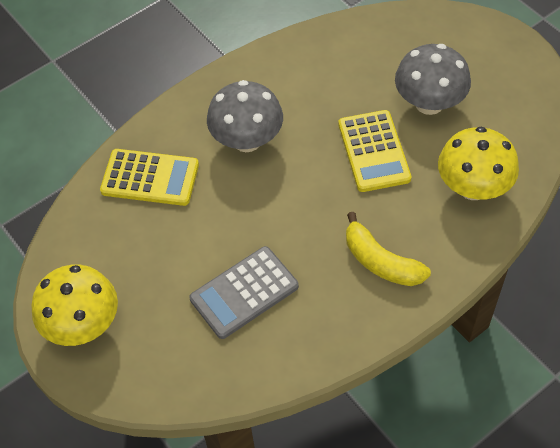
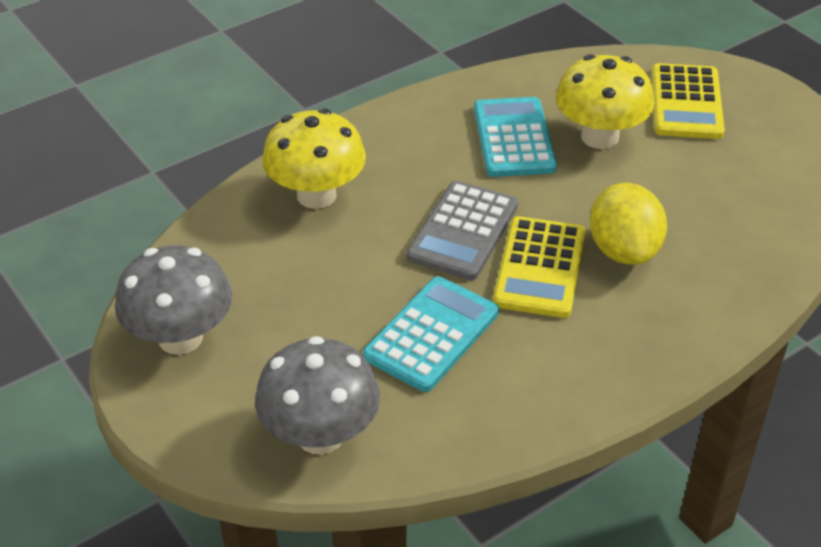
turquoise calculator: 0 -> 2
yellow banana: 1 -> 0
yellow lemon: 0 -> 1

